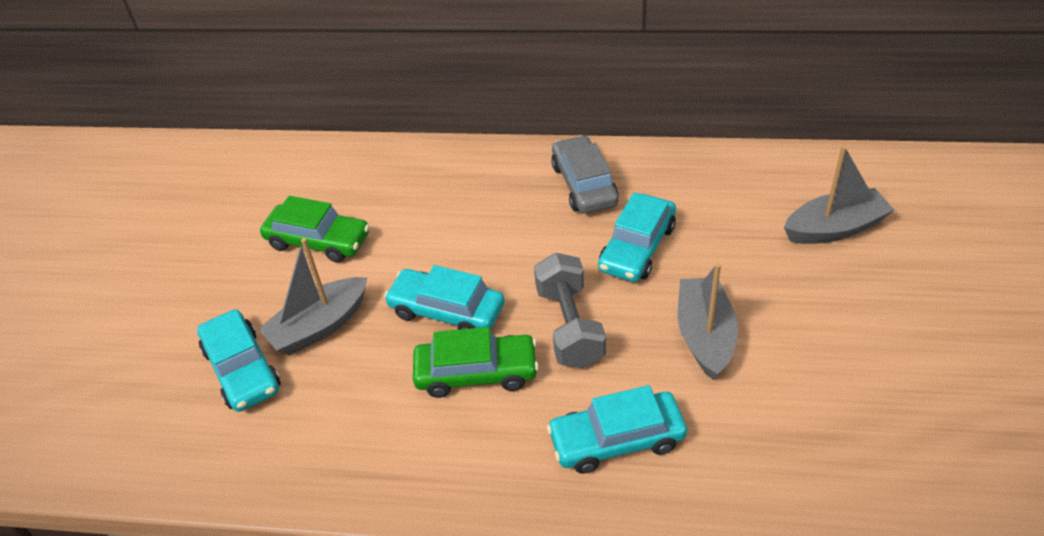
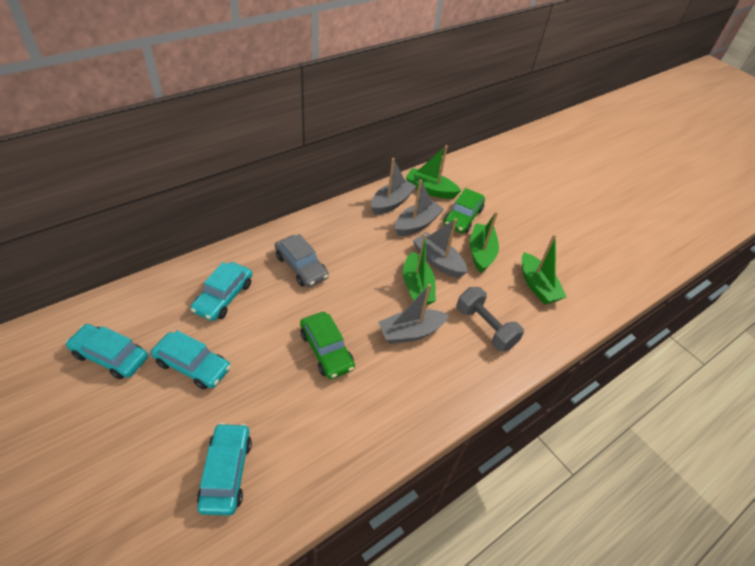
green boat: 0 -> 4
grey boat: 3 -> 4

